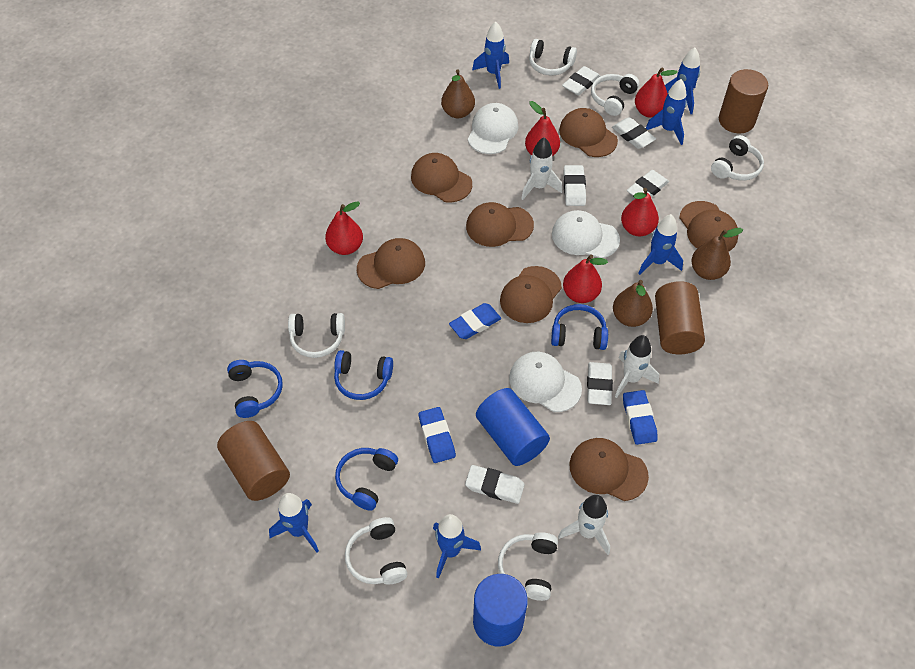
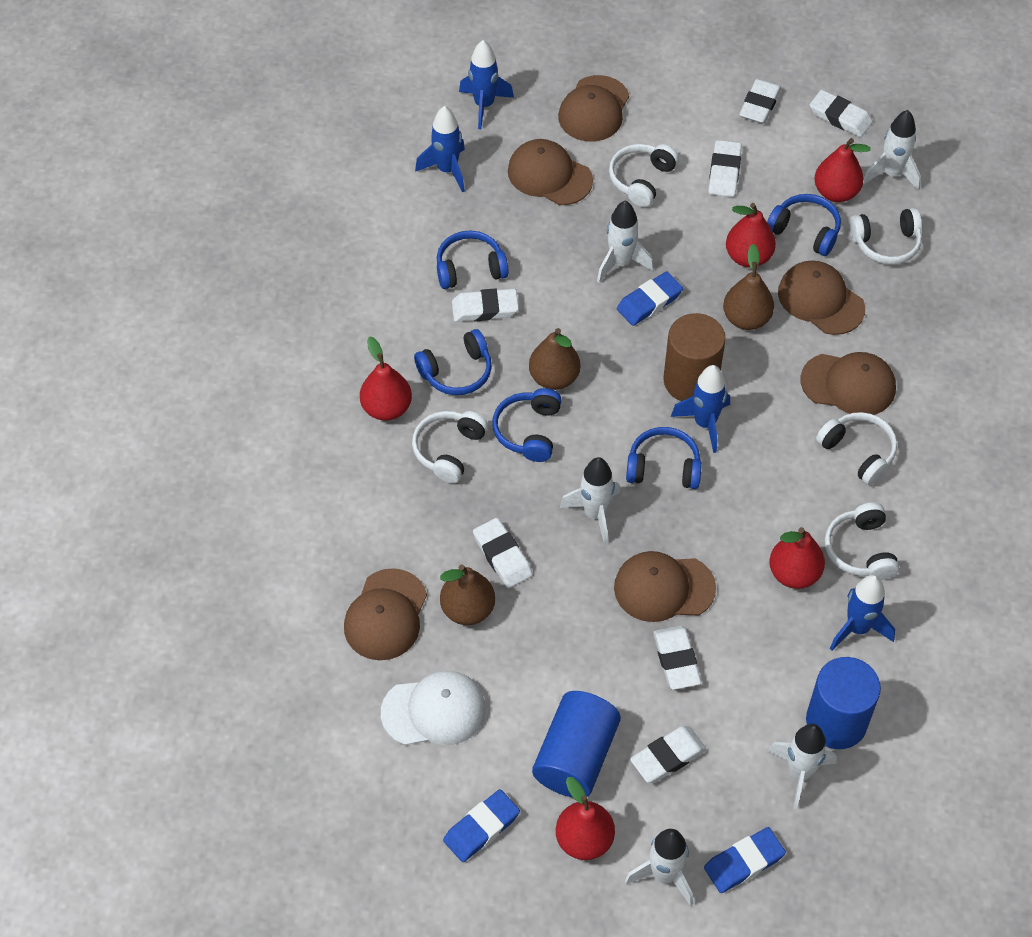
blue headphones: 4 -> 5
blue rocket: 6 -> 4
brown cap: 7 -> 6
brown cylinder: 3 -> 1
white cap: 3 -> 1
white eraser: 6 -> 7
white headphones: 6 -> 5
white rocket: 3 -> 5

